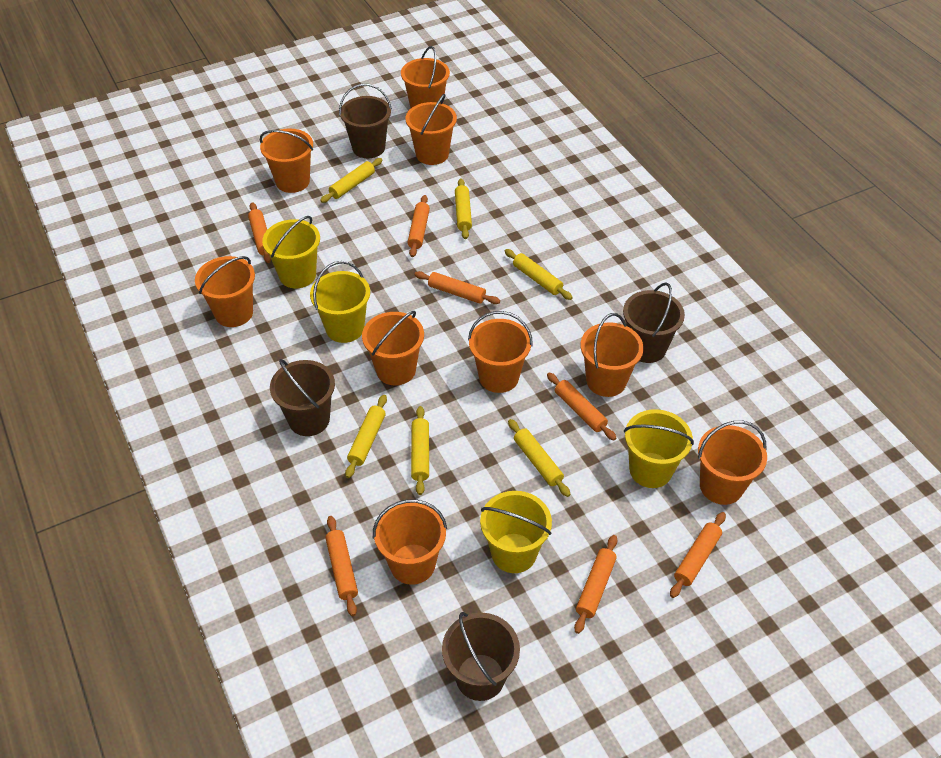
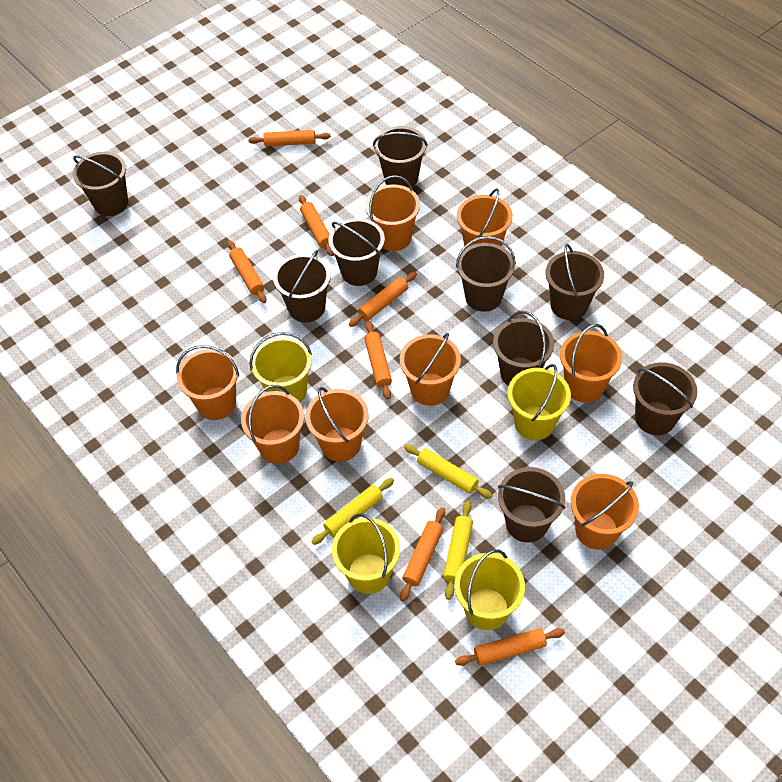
brown bucket: 4 -> 9
orange bucket: 9 -> 8
yellow rolling pin: 6 -> 3

